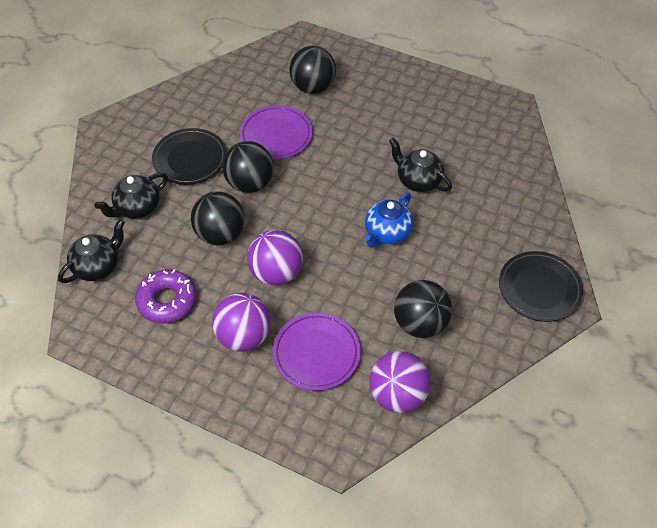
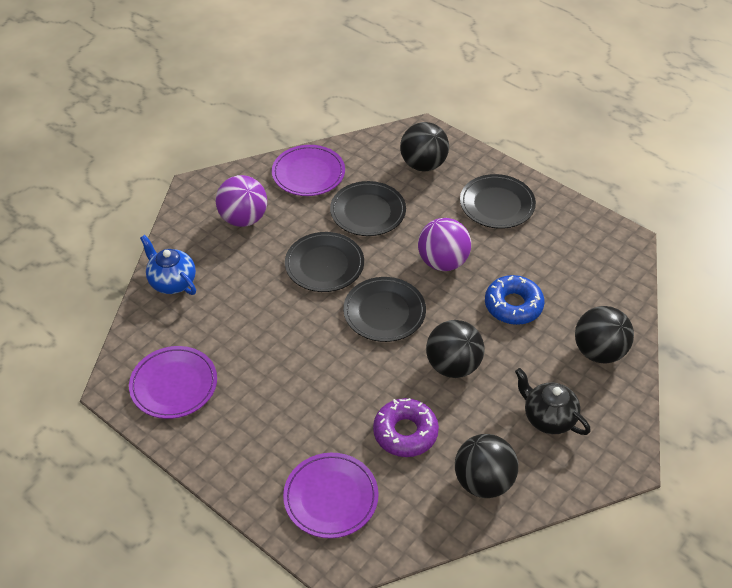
black plate: 2 -> 4
black teapot: 3 -> 1
blue donut: 0 -> 1
purple ball: 3 -> 2
purple plate: 2 -> 3

